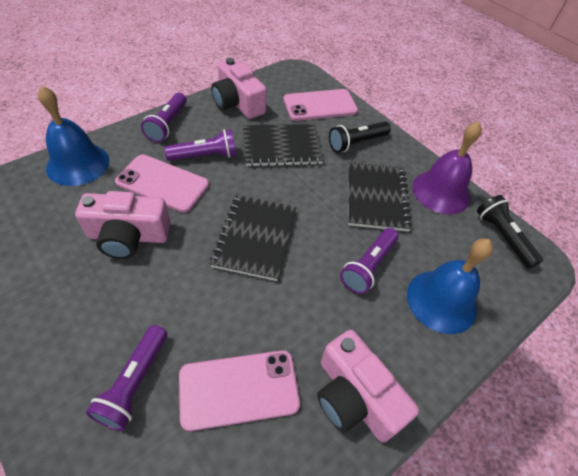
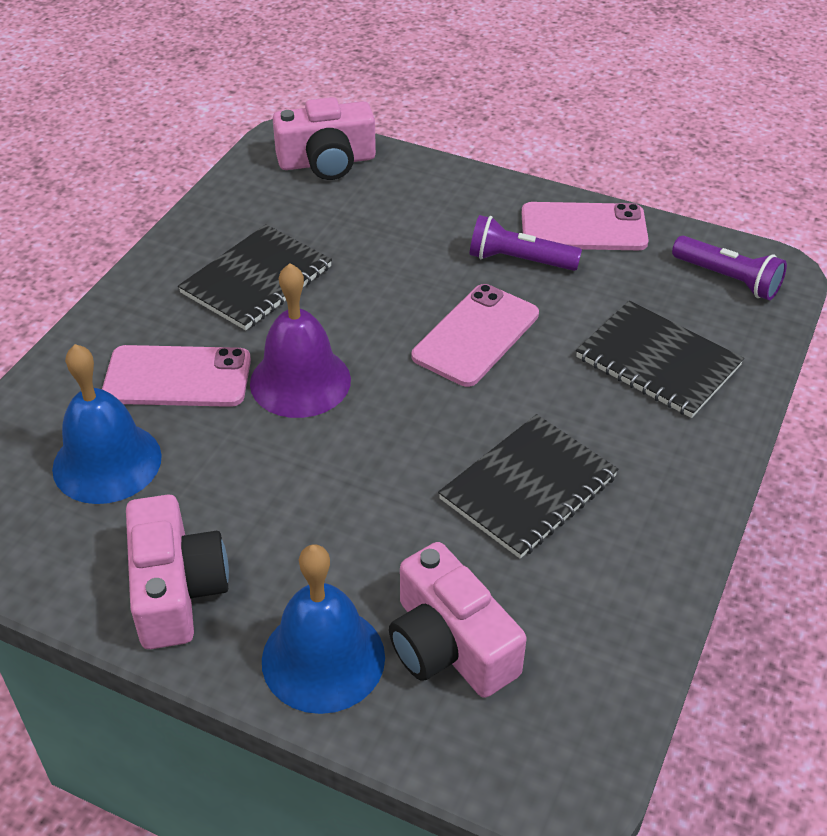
black flashlight: 2 -> 0
purple flashlight: 4 -> 2

